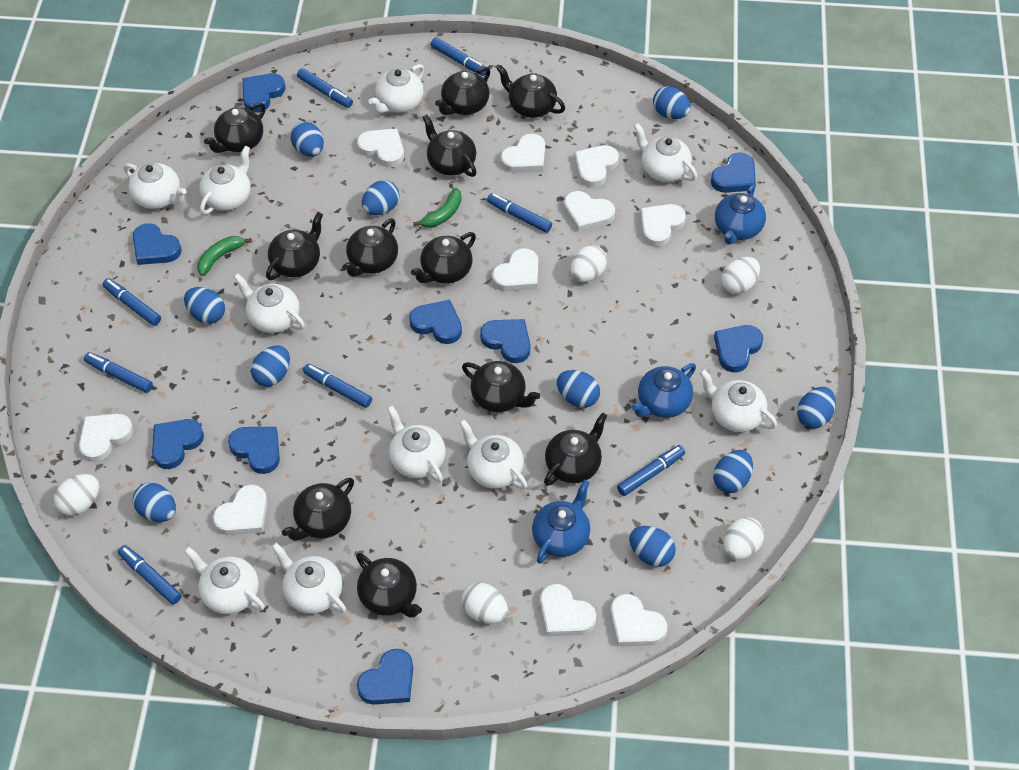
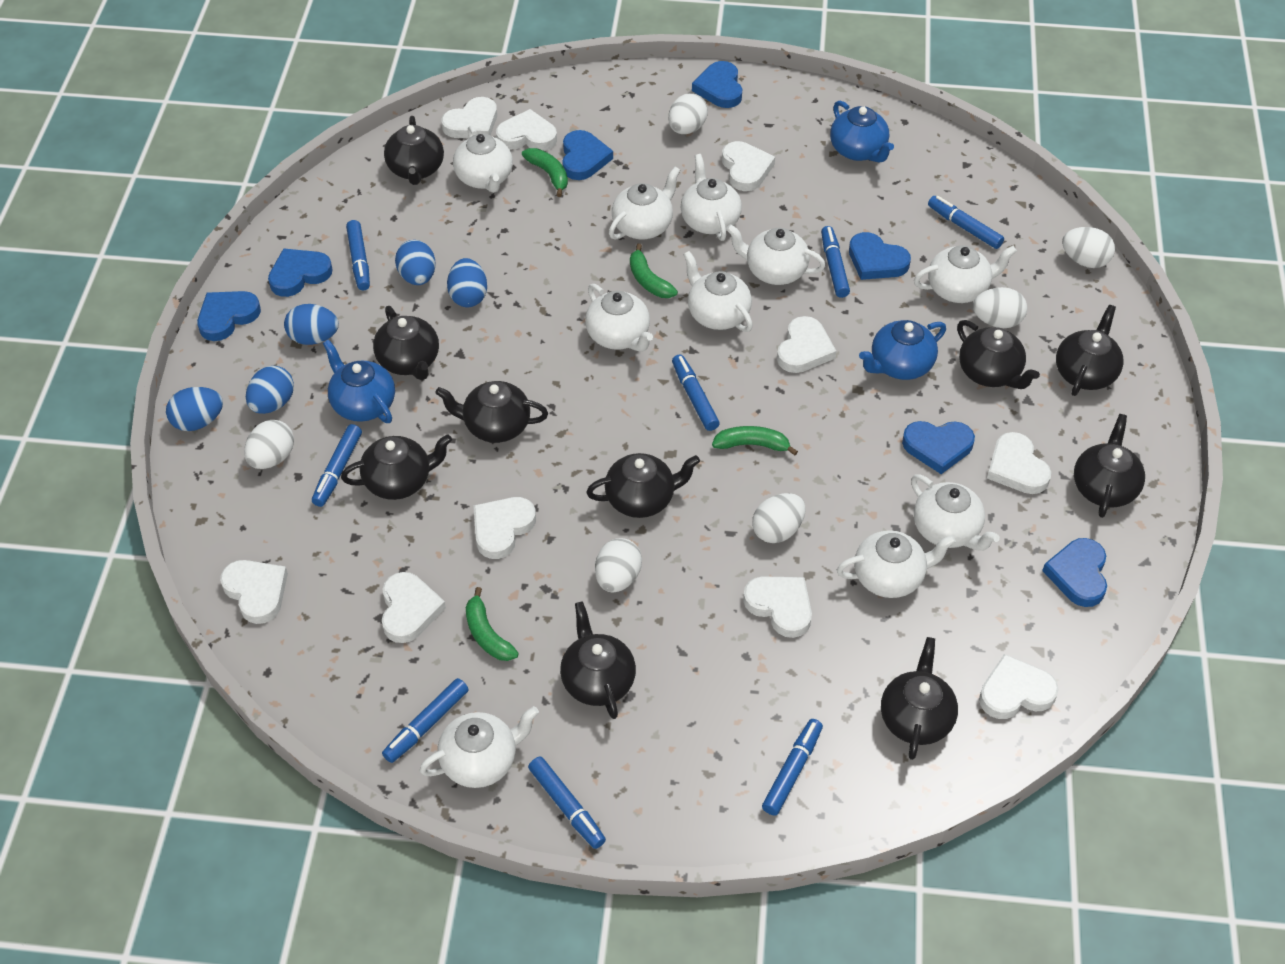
black teapot: 11 -> 10
blue egg: 10 -> 5
blue heart: 9 -> 7
green banana: 2 -> 4
white egg: 5 -> 6

